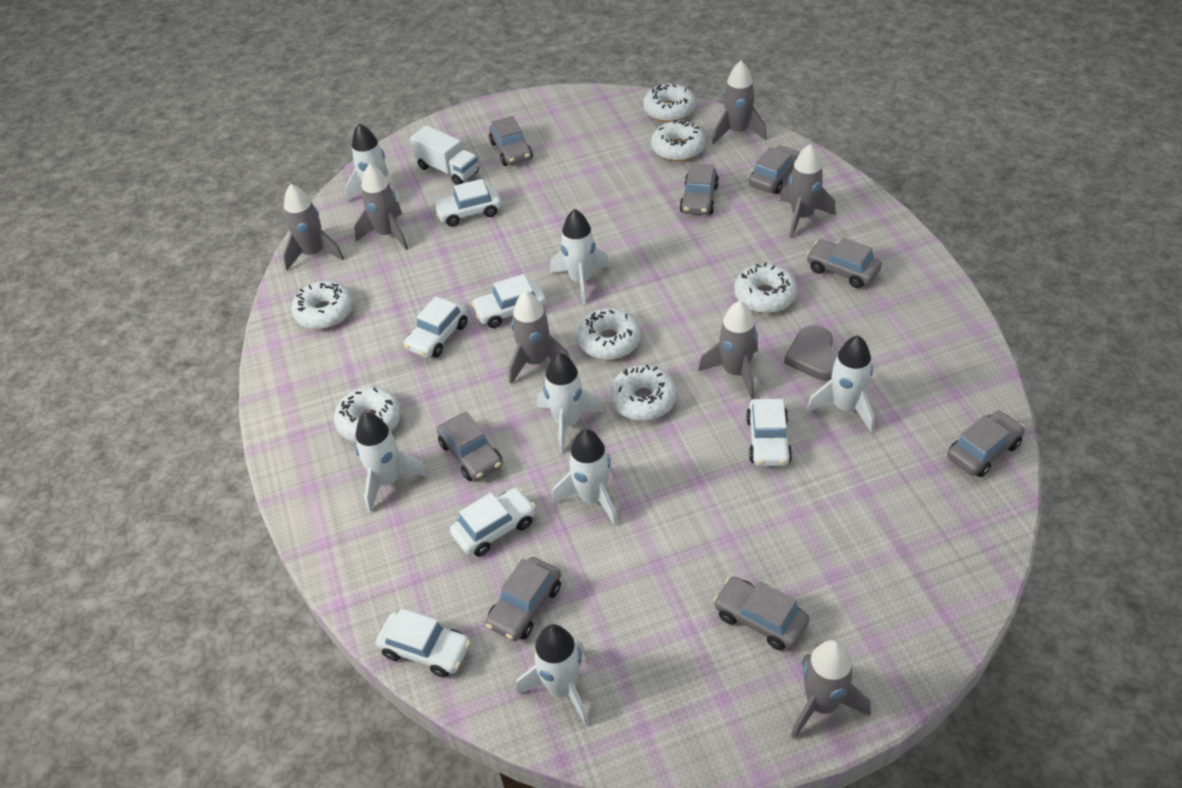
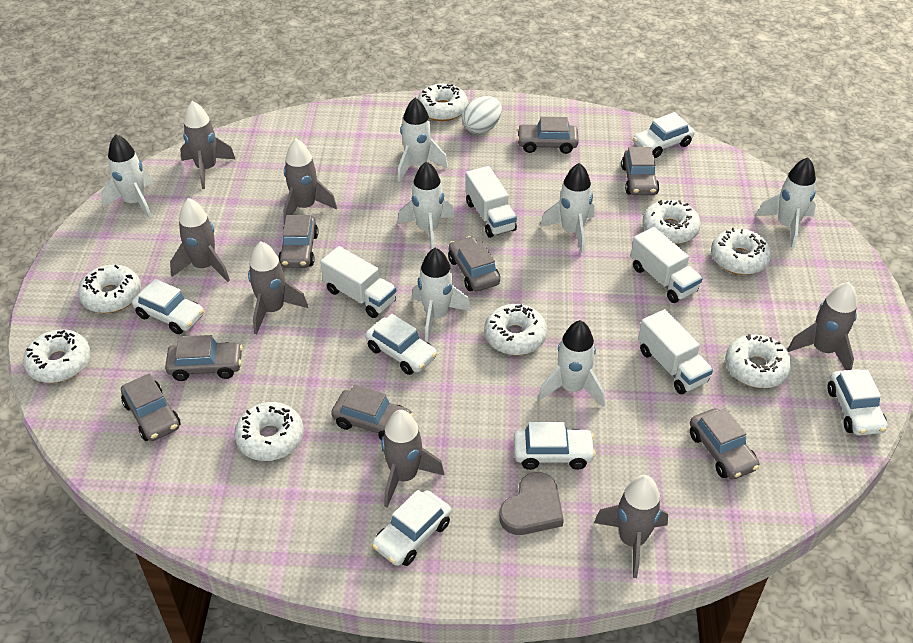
white donut: 7 -> 8
white egg: 0 -> 1
white truck: 1 -> 4

